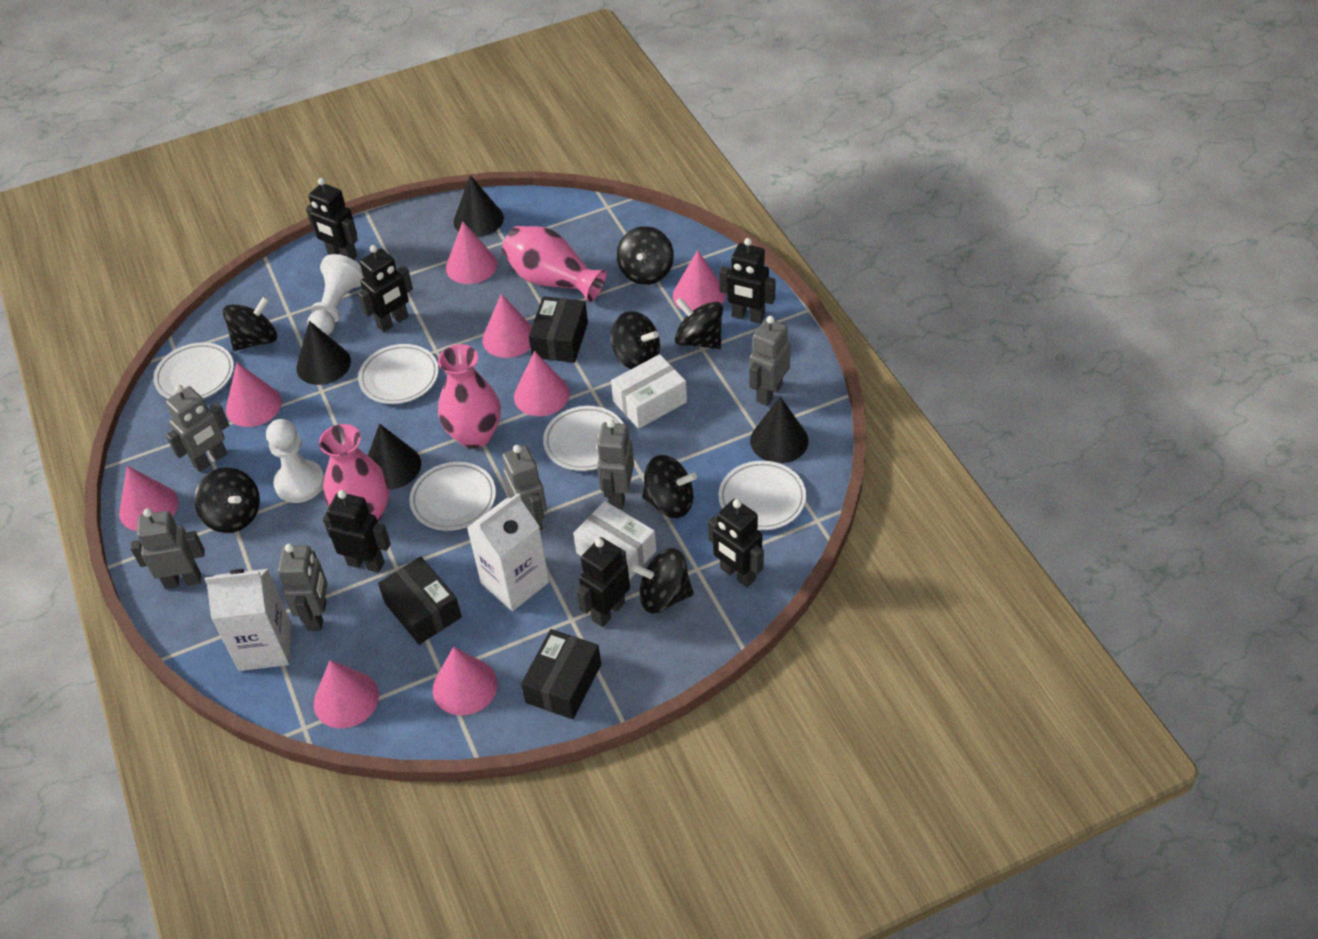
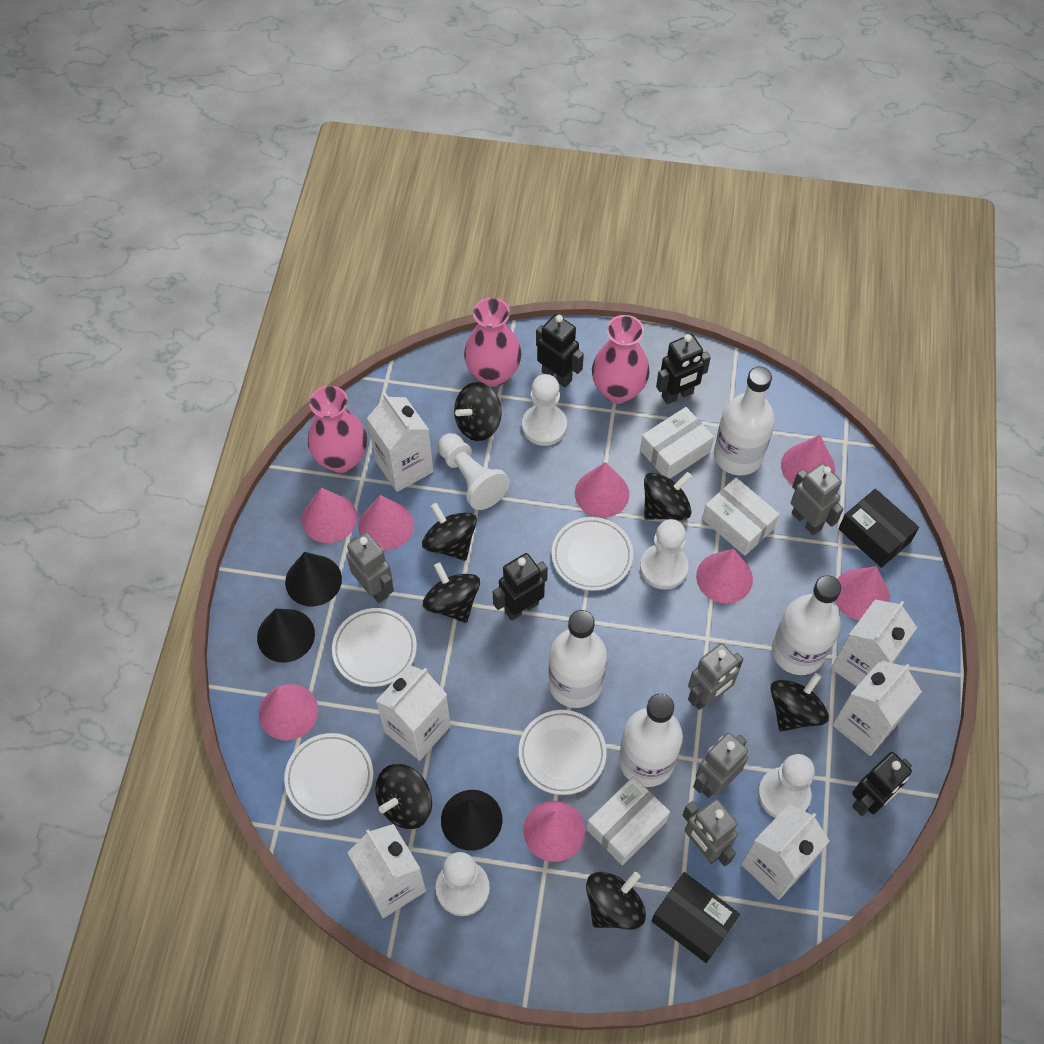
black box: 3 -> 2
black cone: 4 -> 3
black robot: 6 -> 4
grey robot: 6 -> 5
white bottle: 0 -> 4
white box: 2 -> 3
white carton: 2 -> 6
white pawn: 2 -> 5
white plate: 5 -> 4

